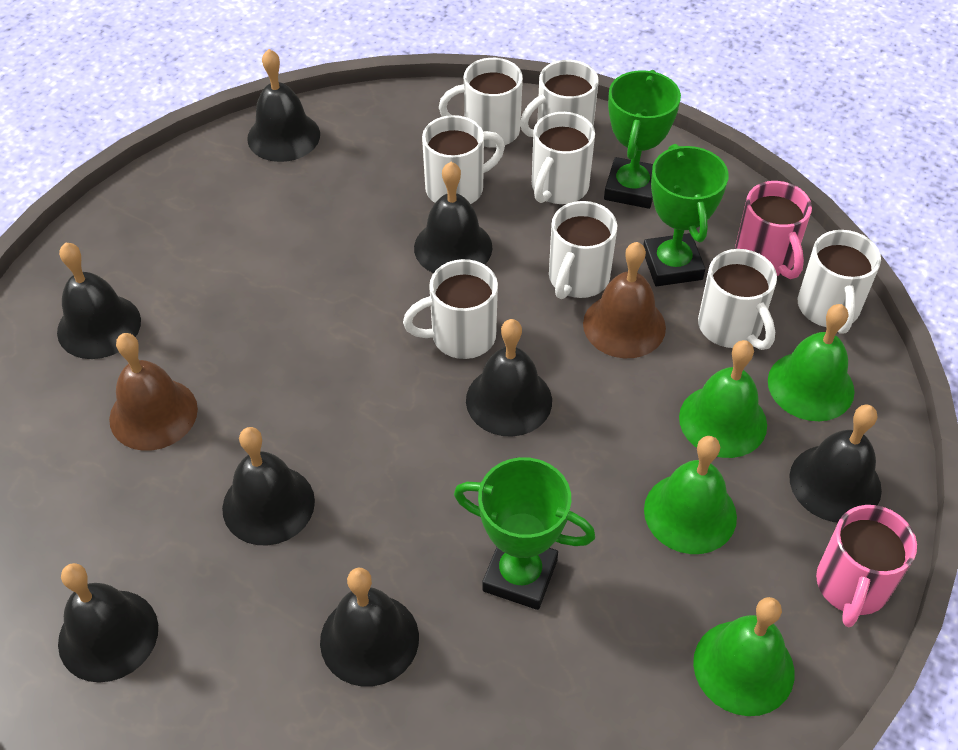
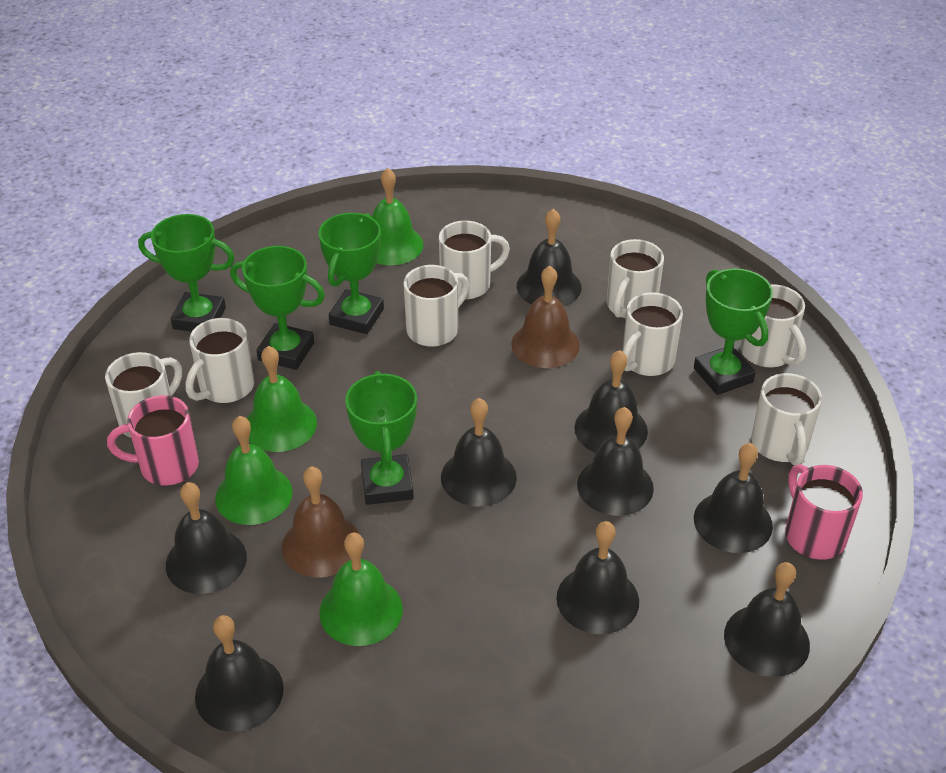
black bell: 8 -> 9
green trophy: 3 -> 5

